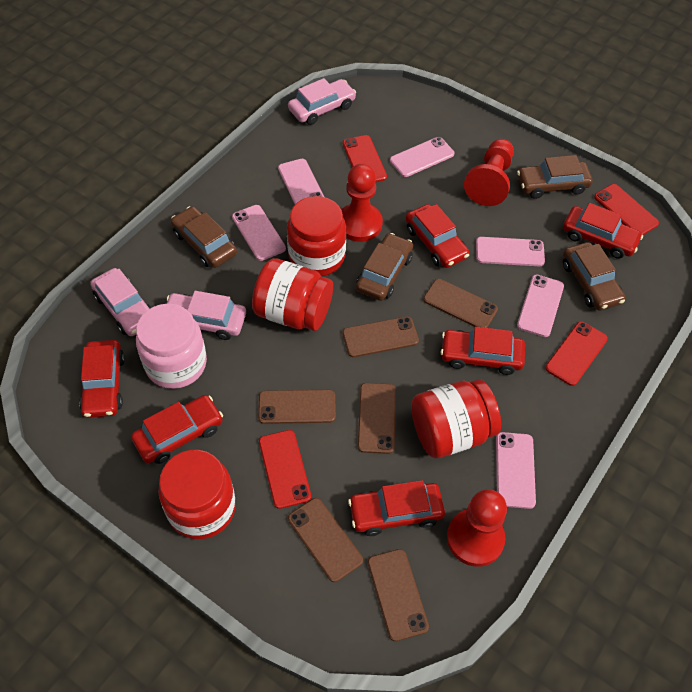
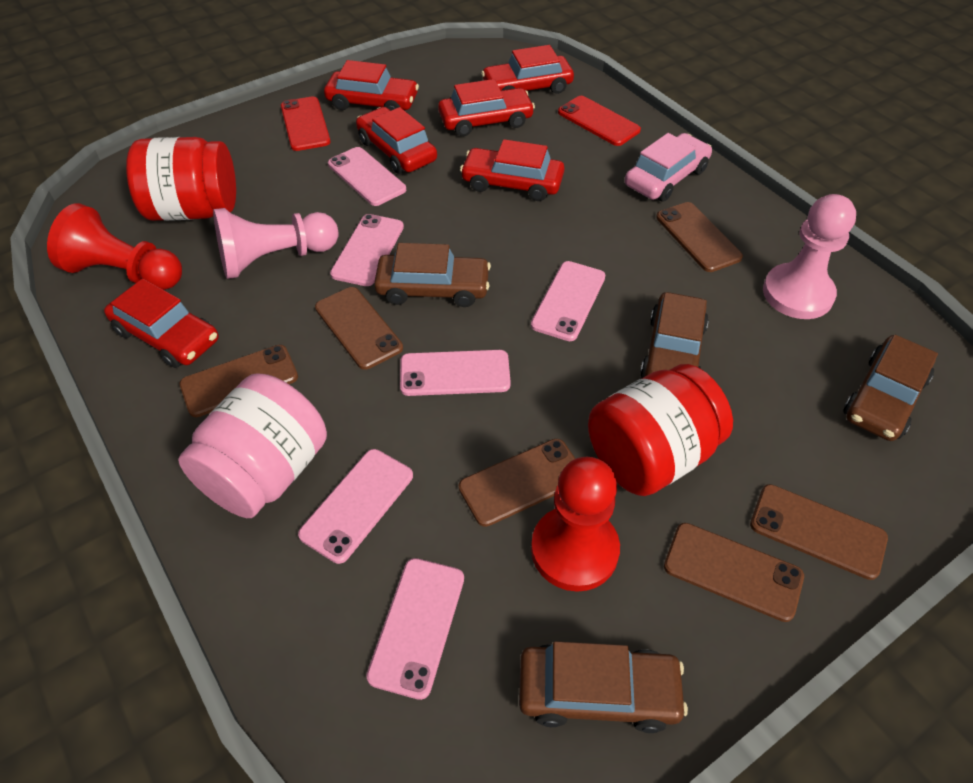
pink car: 3 -> 1
pink pawn: 0 -> 2
red jar: 4 -> 2
red pawn: 3 -> 2
red phone: 4 -> 2

